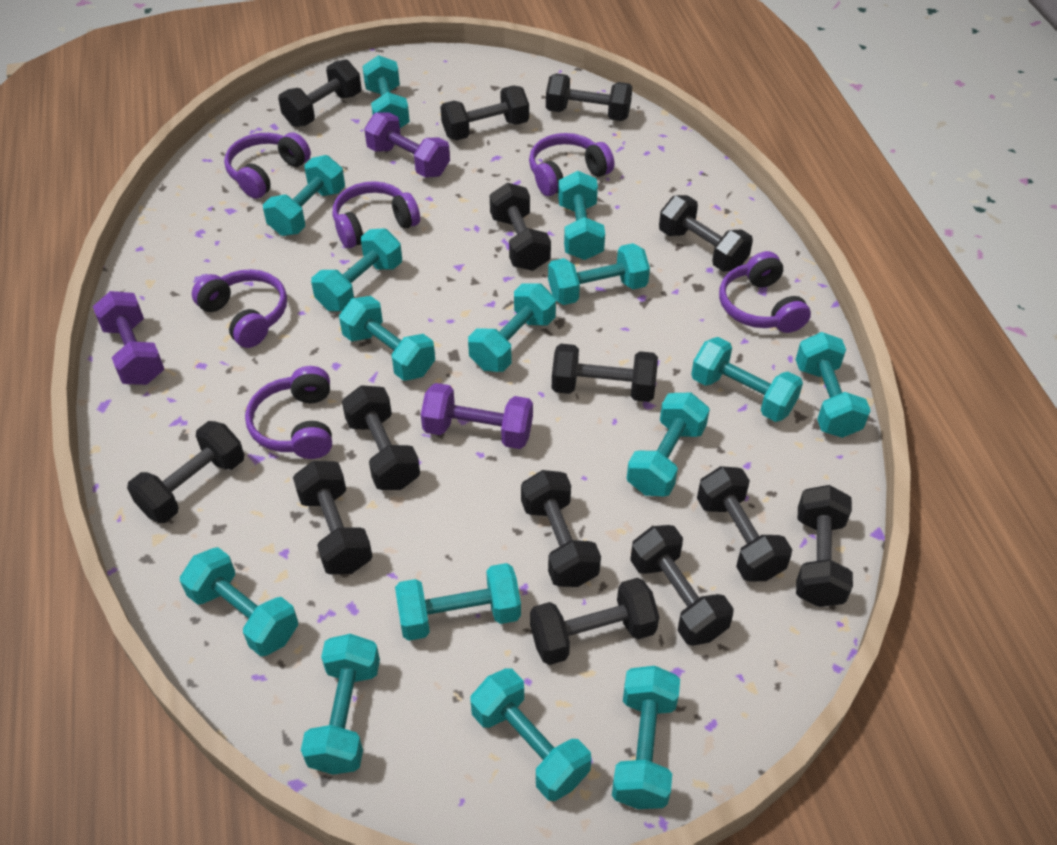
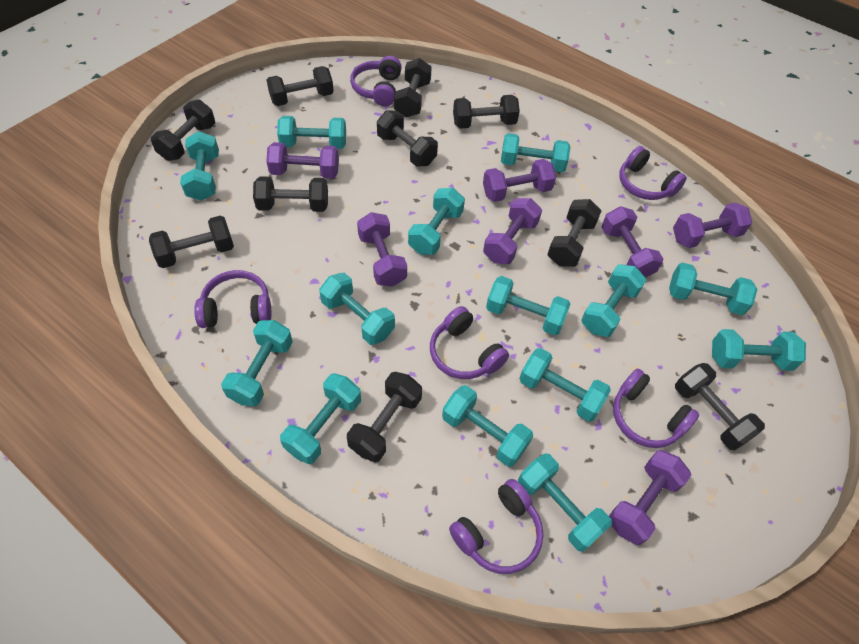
black dumbbell: 14 -> 10
purple dumbbell: 3 -> 7
turquoise dumbbell: 15 -> 14

